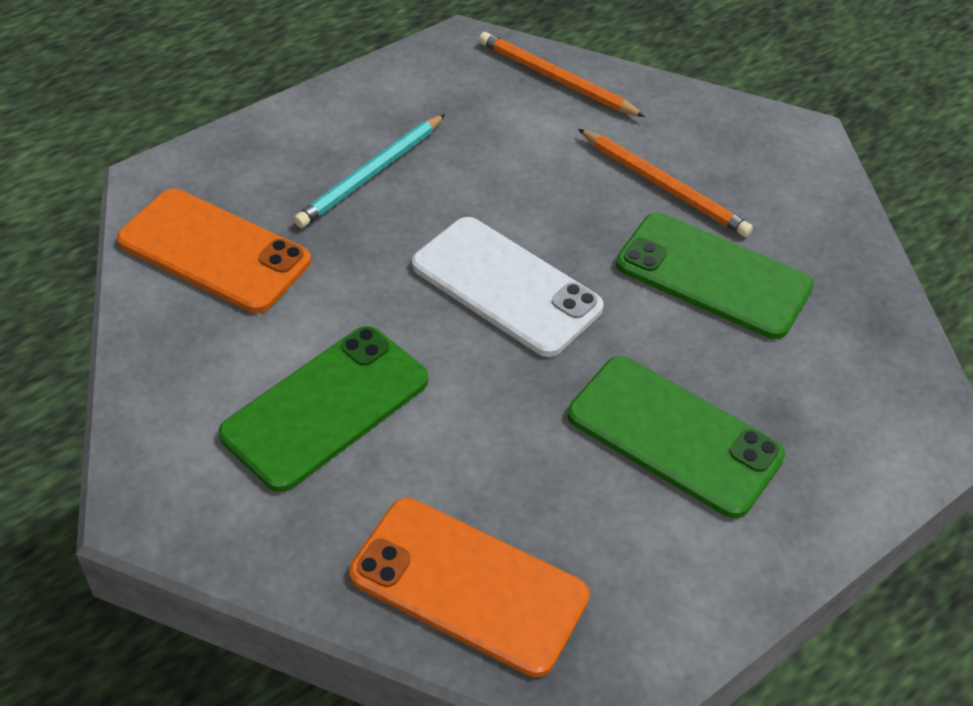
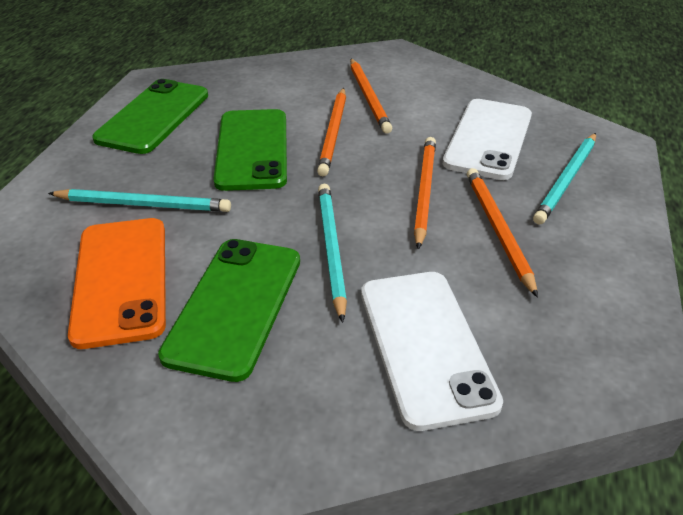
orange pencil: 2 -> 4
orange phone: 2 -> 1
turquoise pencil: 1 -> 3
white phone: 1 -> 2

